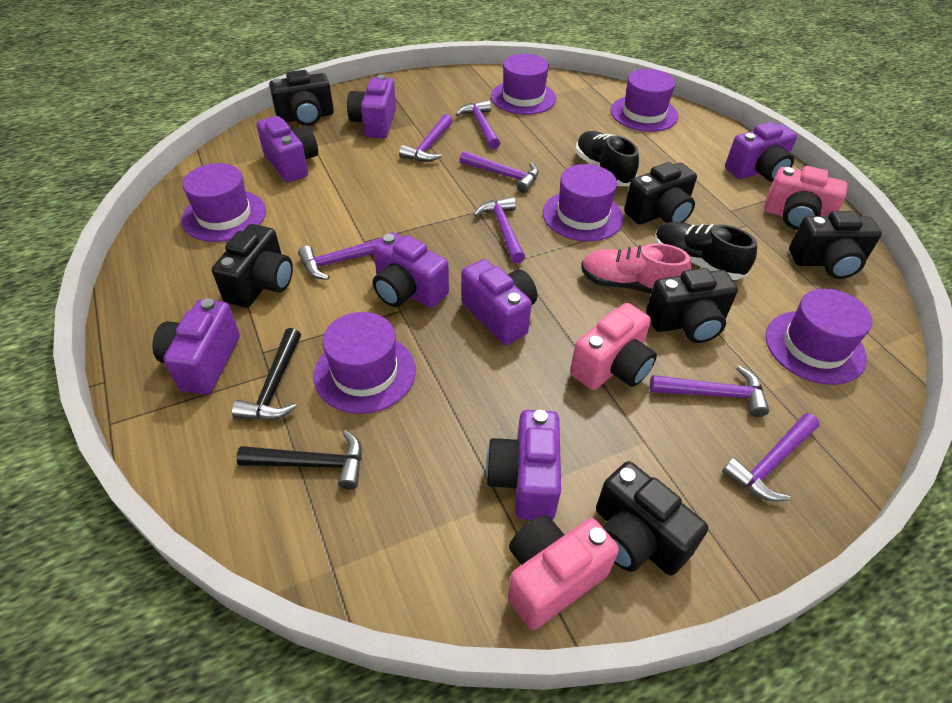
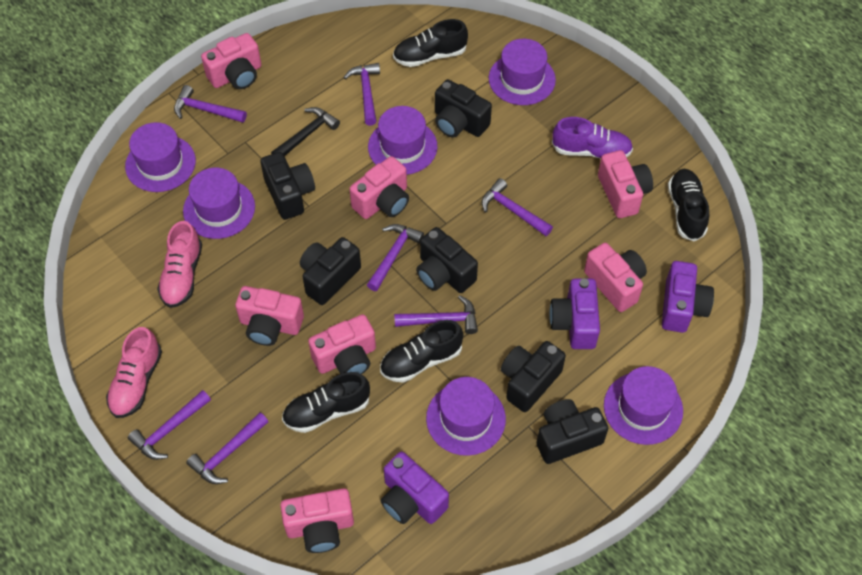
black hammer: 2 -> 1
black shoe: 2 -> 4
pink camera: 3 -> 7
pink shoe: 1 -> 2
purple camera: 7 -> 3
purple shoe: 0 -> 1

